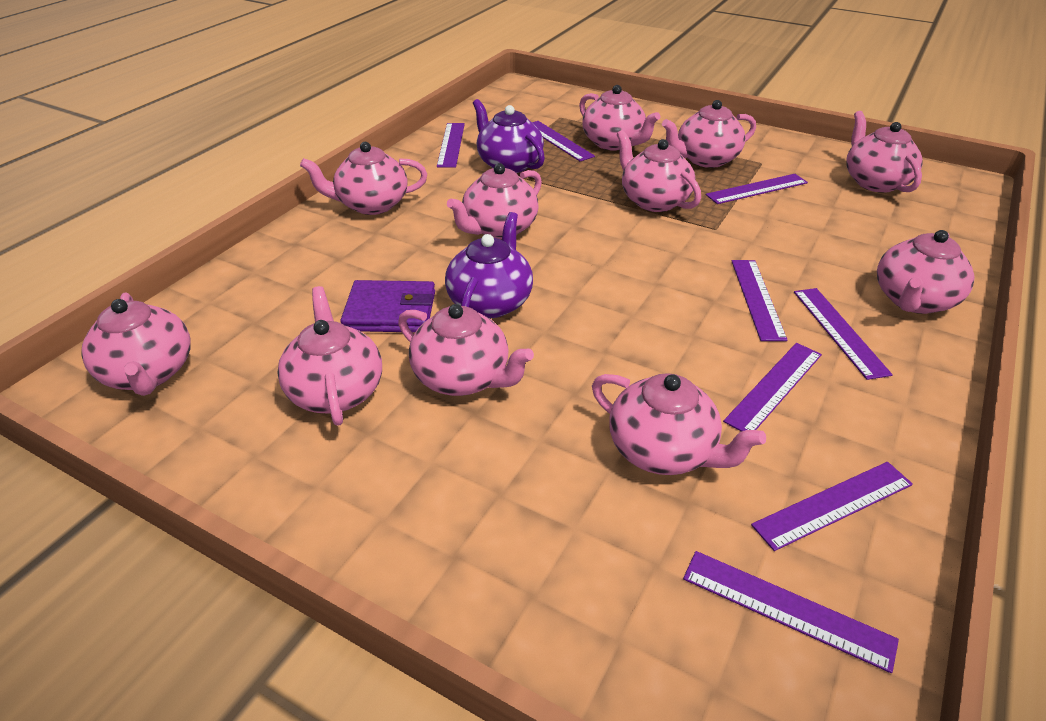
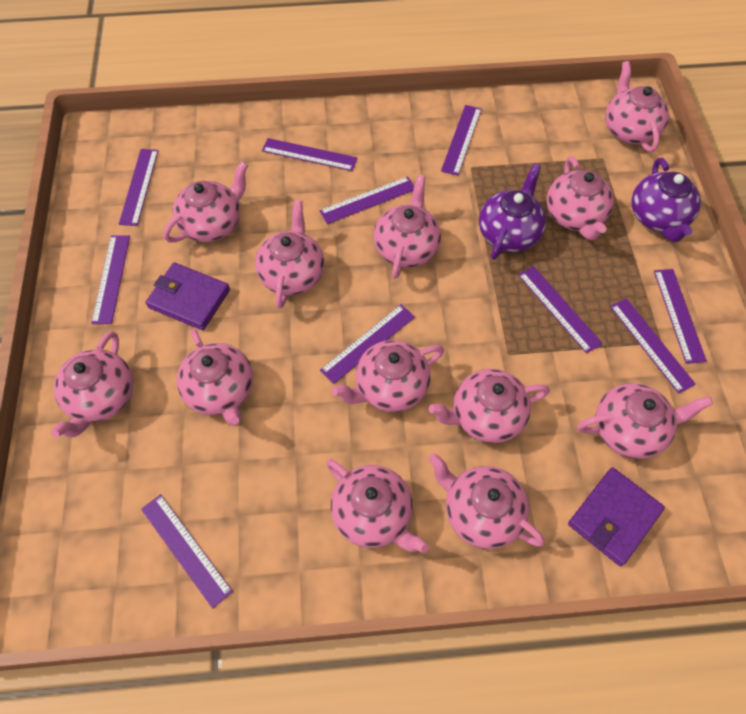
pink teapot: 11 -> 12
purple ruler: 8 -> 10
purple wallet: 1 -> 2

